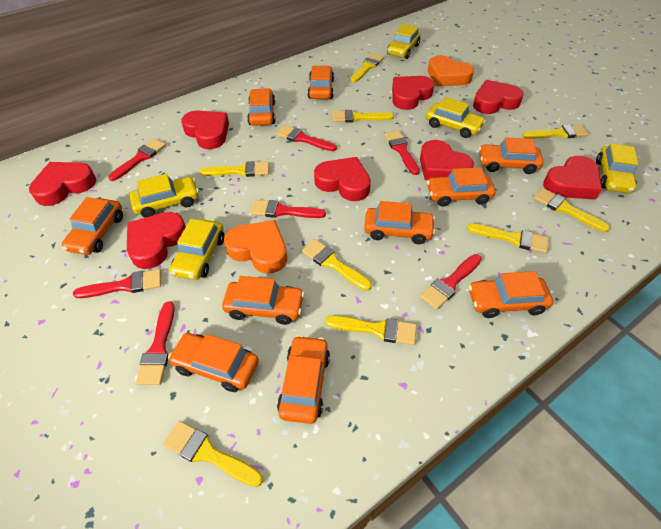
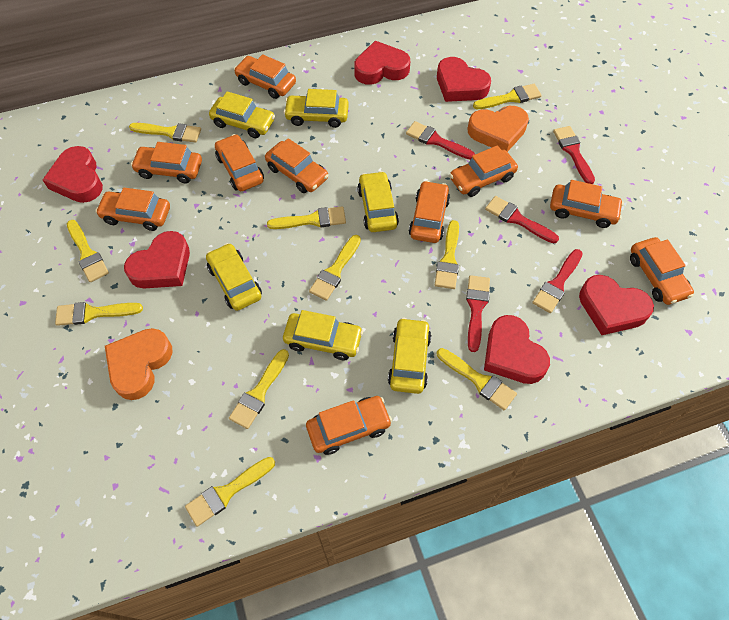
red brush: 7 -> 5
red heart: 8 -> 6
yellow brush: 9 -> 10
yellow car: 5 -> 6

